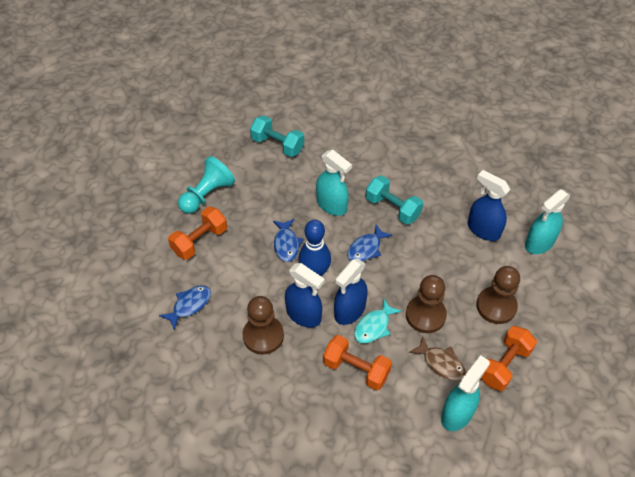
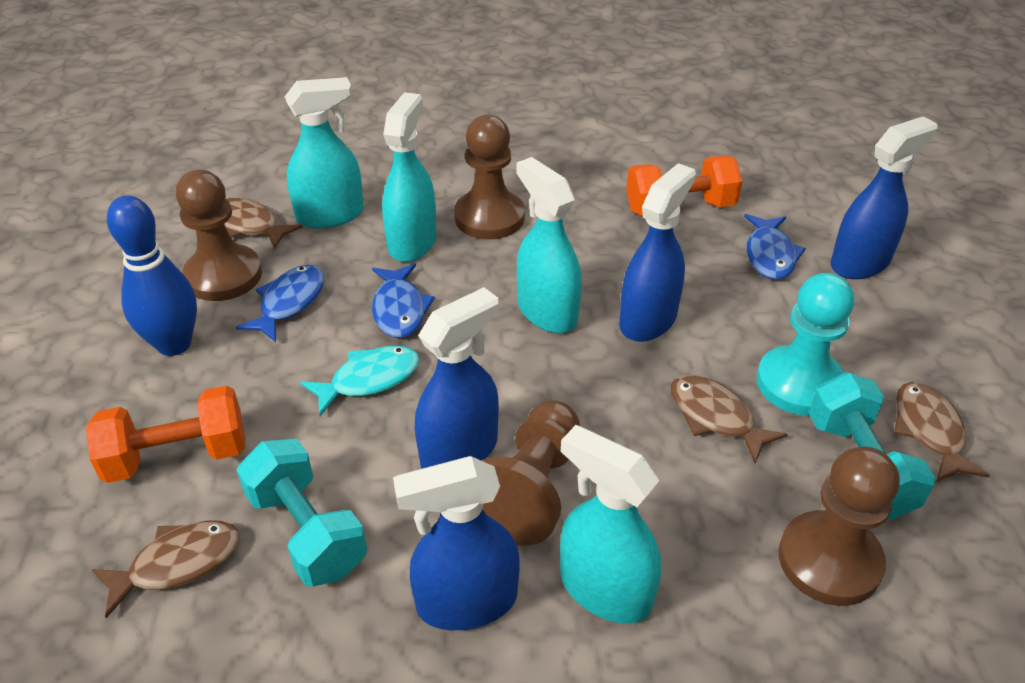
blue spray bottle: 3 -> 4
brown fish: 1 -> 4
brown pawn: 3 -> 4
orange dumbbell: 3 -> 2
turquoise spray bottle: 3 -> 4

